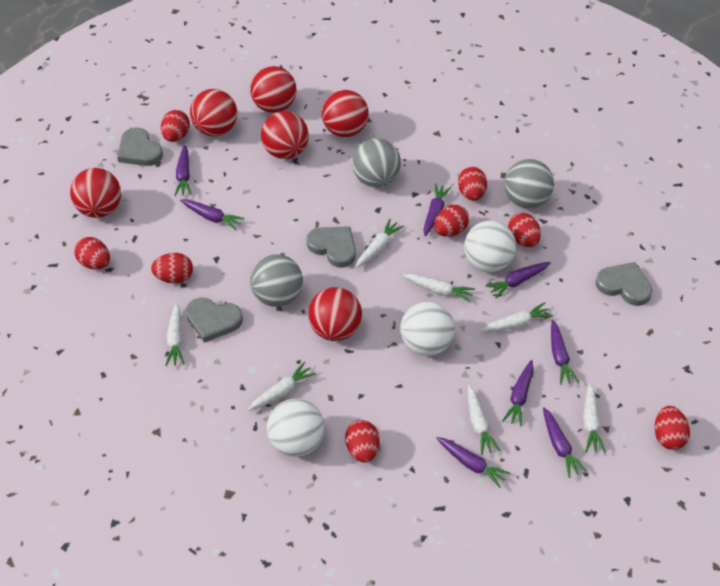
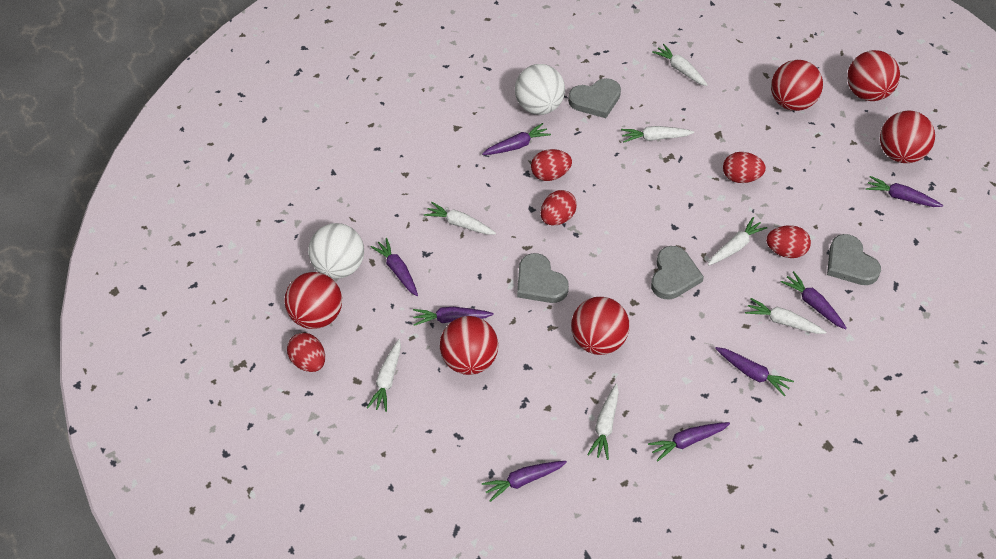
grey ball: 3 -> 0
red egg: 8 -> 5
white ball: 3 -> 2

